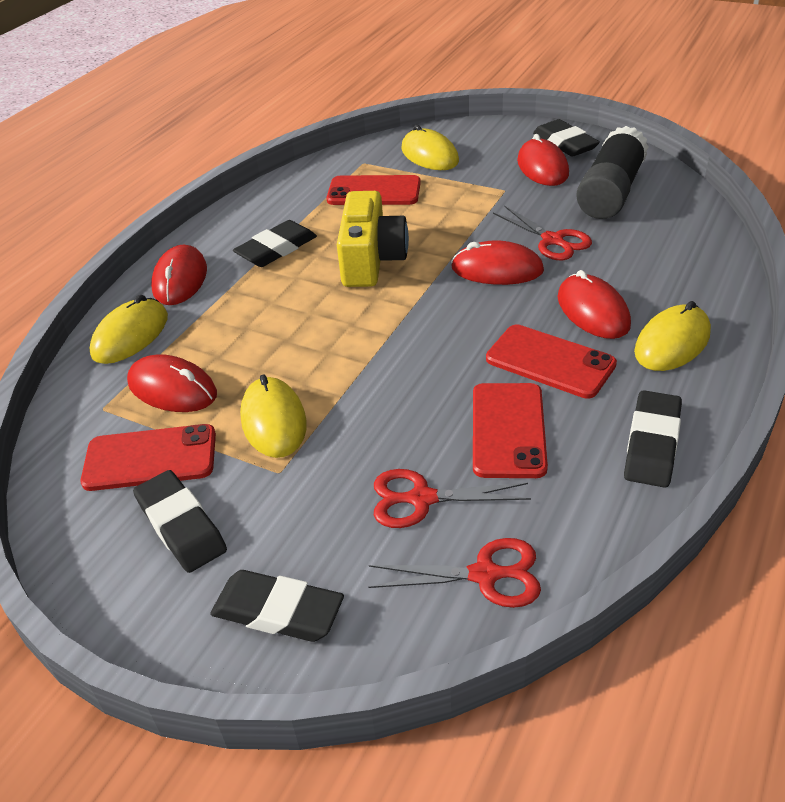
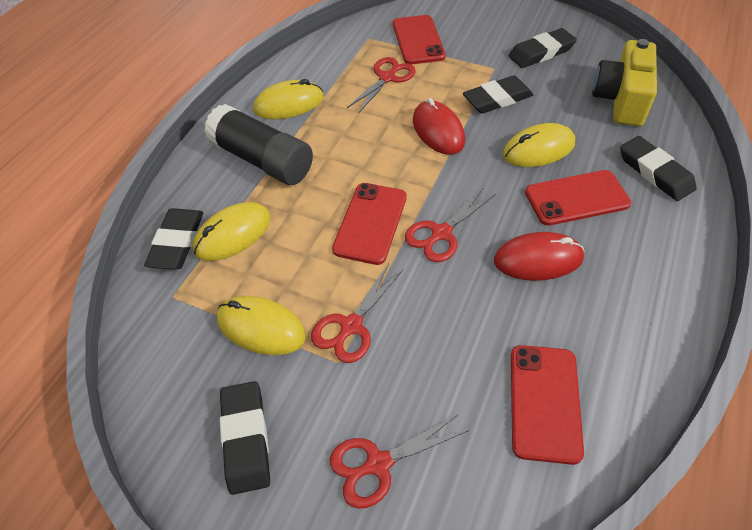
red mouse: 5 -> 2
red scissors: 3 -> 4

